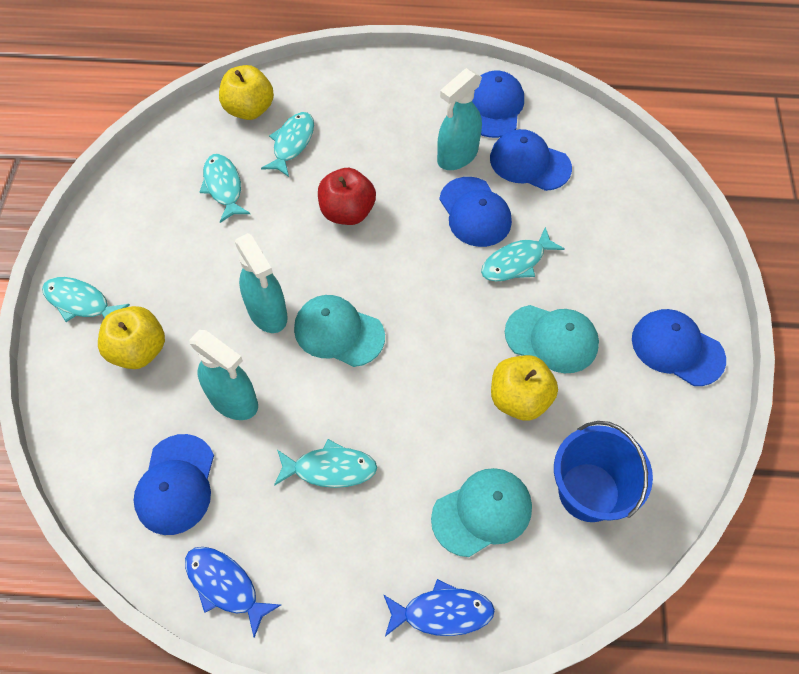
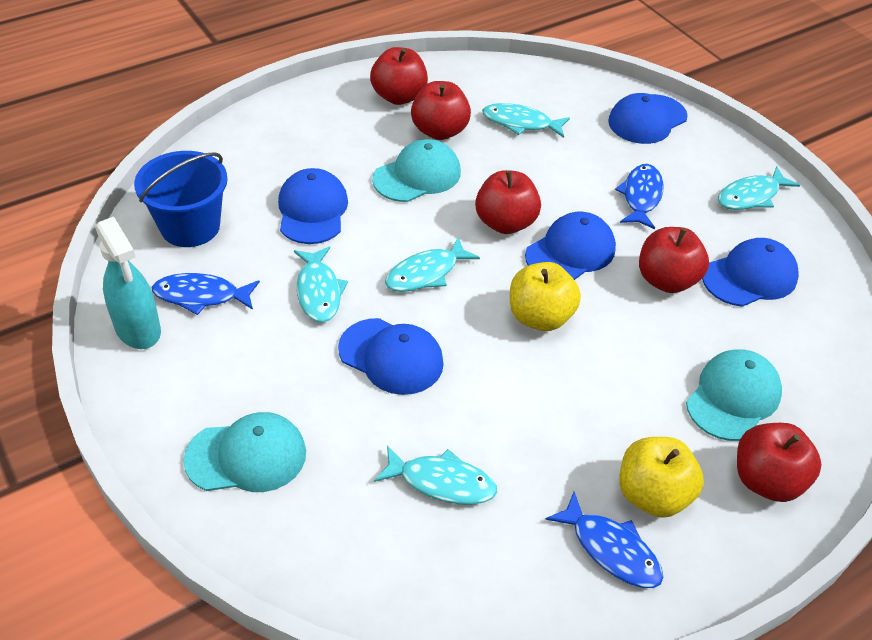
blue fish: 2 -> 3
red apple: 1 -> 5
turquoise spray bottle: 3 -> 1
yellow apple: 3 -> 2

